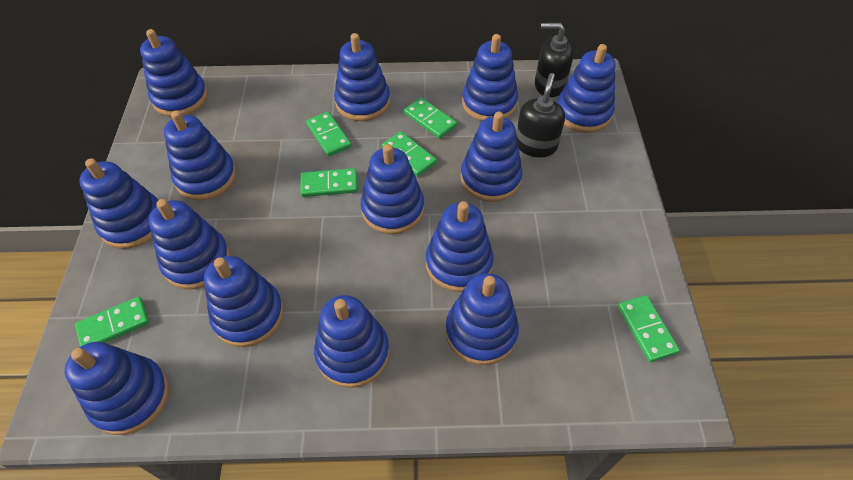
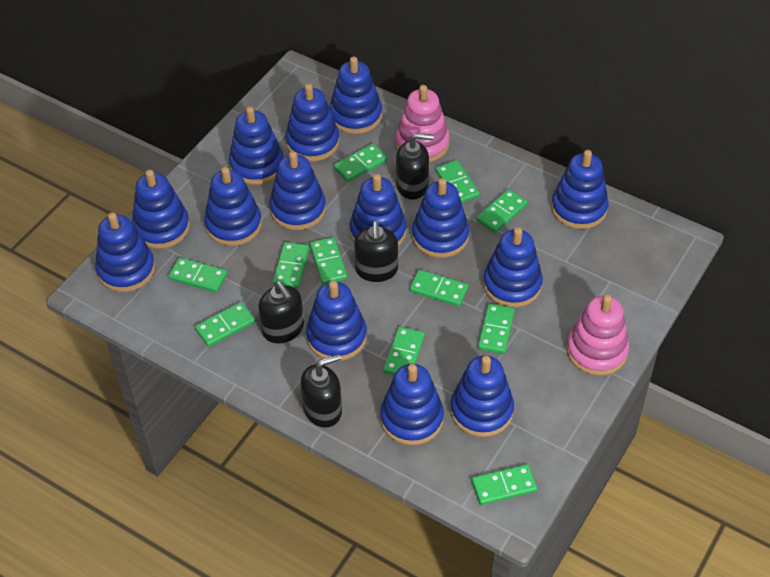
black soap dispenser: 2 -> 4
green domino: 6 -> 11
pink stacking toy: 0 -> 2

